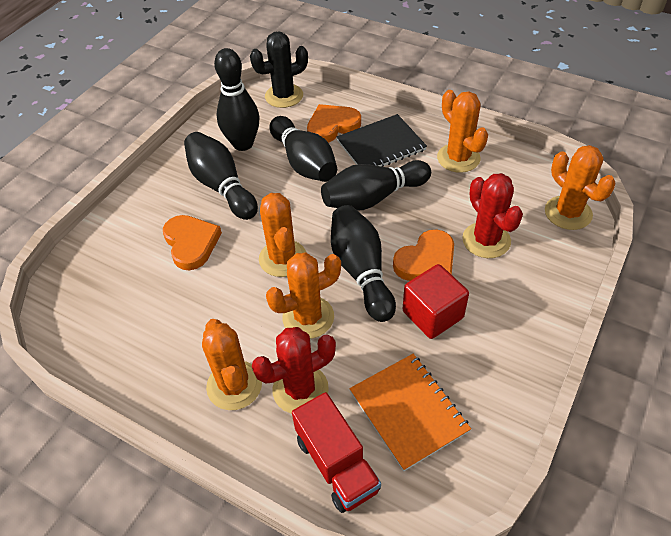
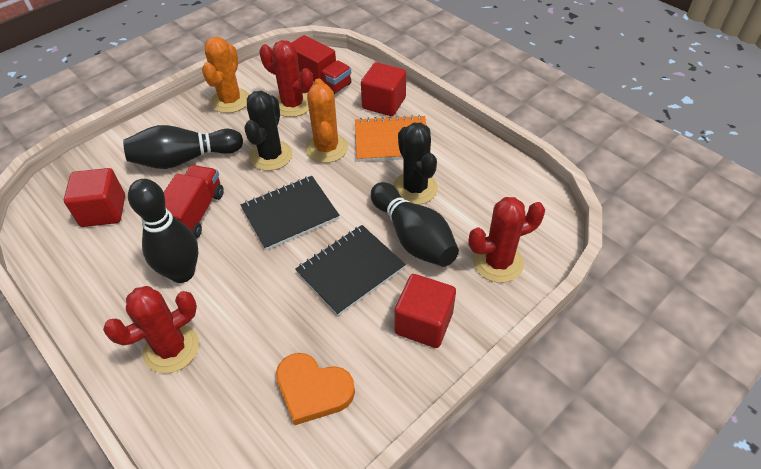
black bowling pin: 5 -> 3
black cactus: 1 -> 2
black notebook: 1 -> 2
orange cactus: 5 -> 2
orange heart: 3 -> 1
red cactus: 2 -> 3
red cube: 1 -> 3
red truck: 1 -> 2

